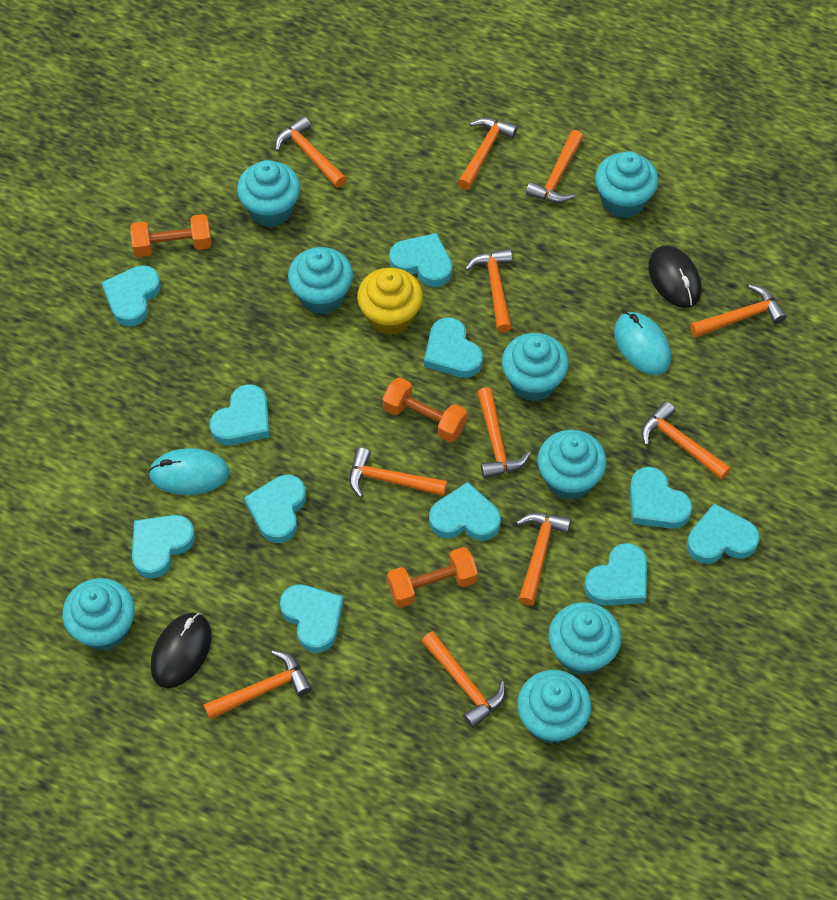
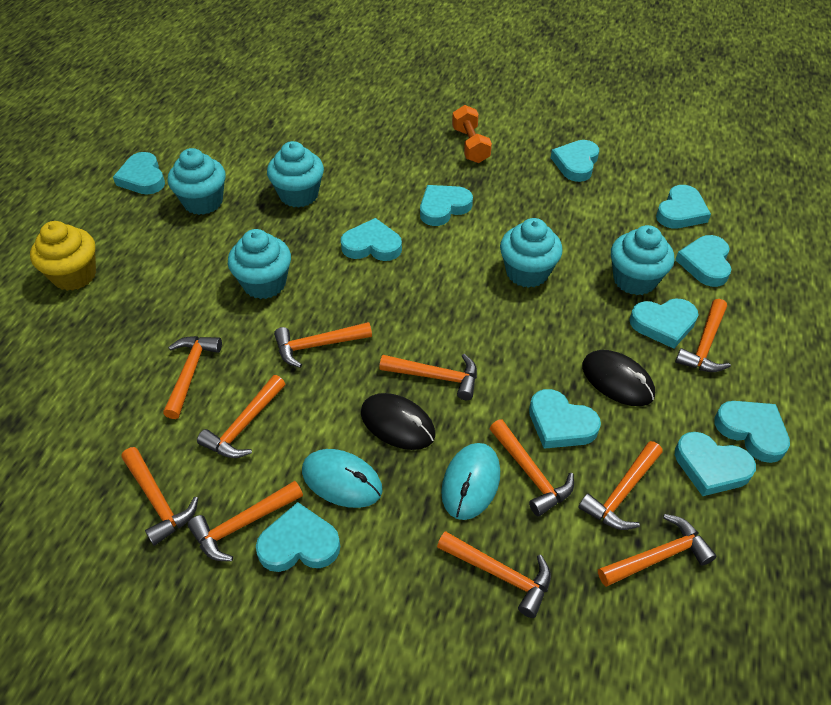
orange dumbbell: 3 -> 1
turquoise cupcake: 8 -> 5

